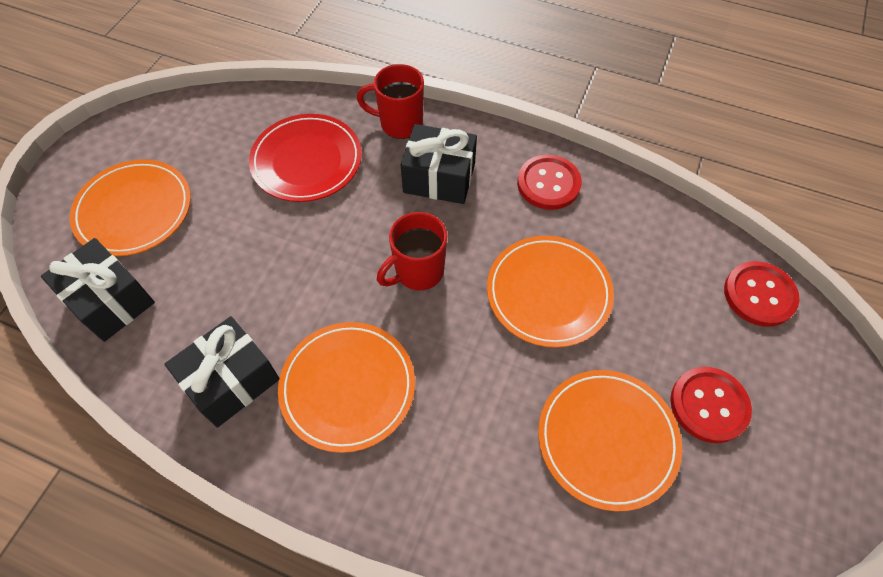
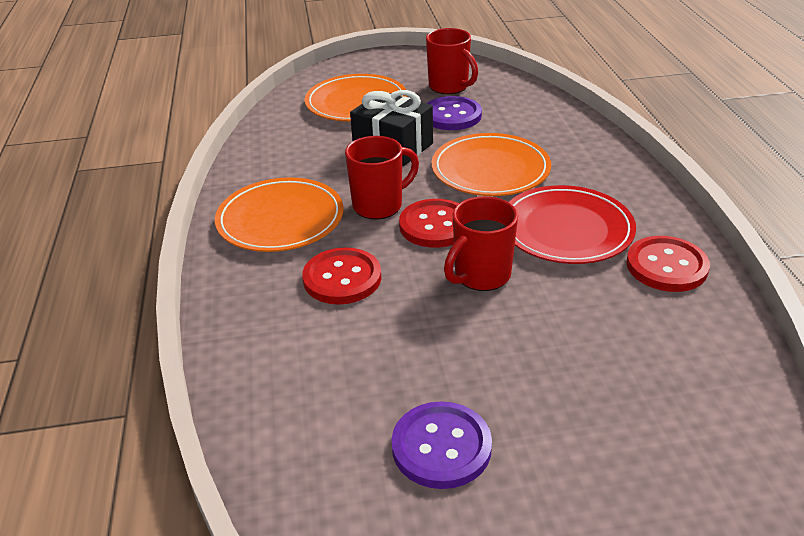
black gift: 3 -> 1
orange plate: 4 -> 3
purple button: 0 -> 2
red mug: 2 -> 3

